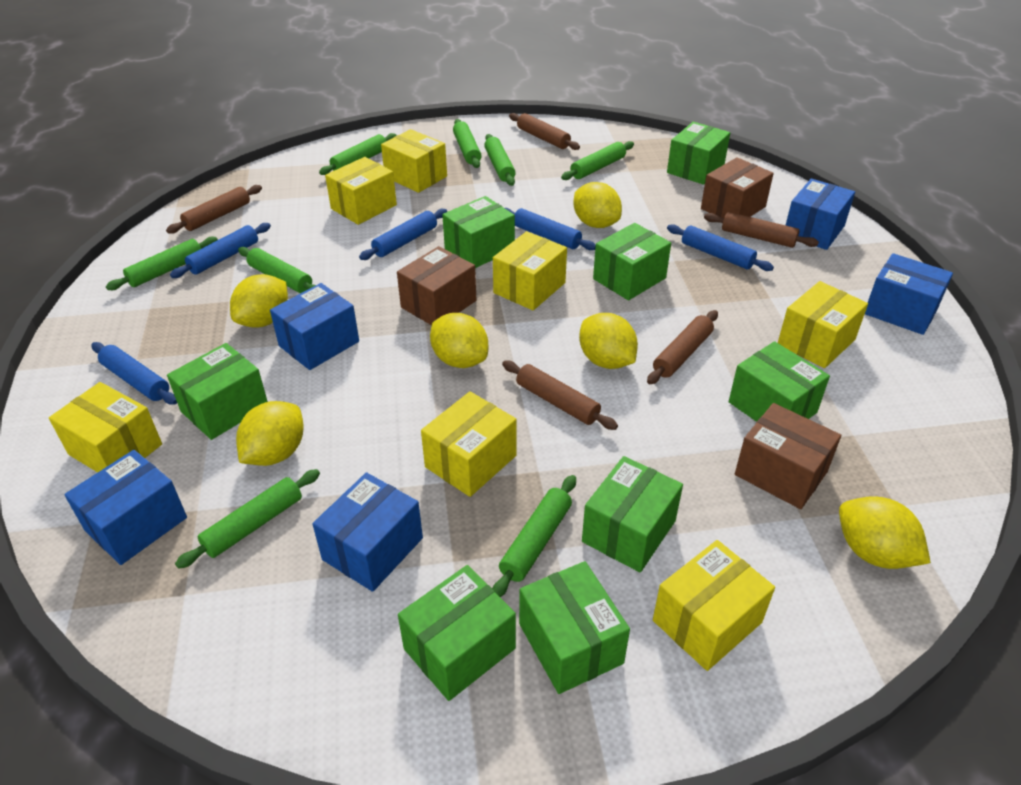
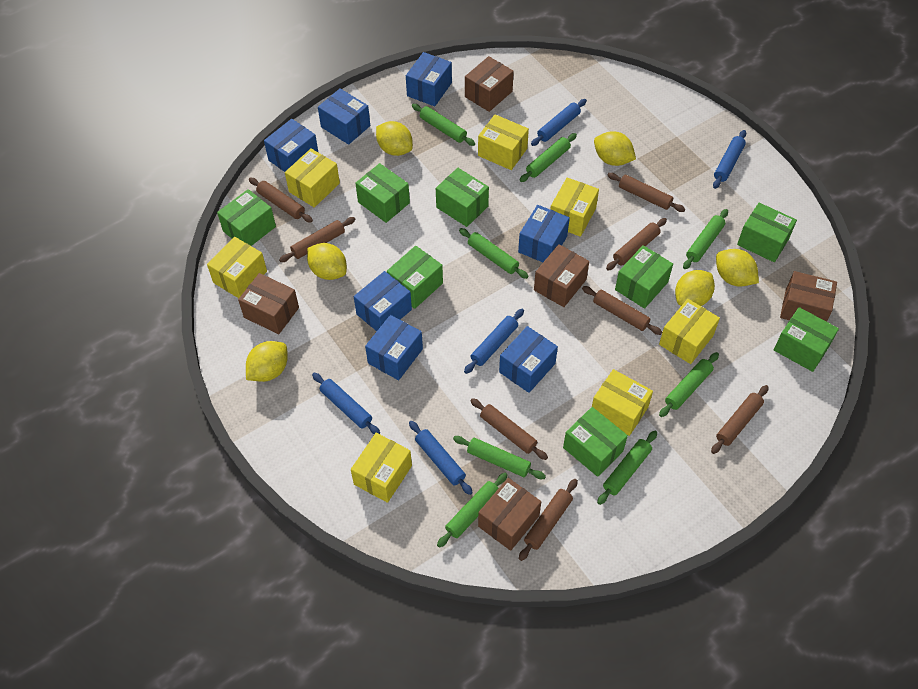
blue box: 5 -> 7
brown box: 3 -> 5
brown rolling pin: 5 -> 8

